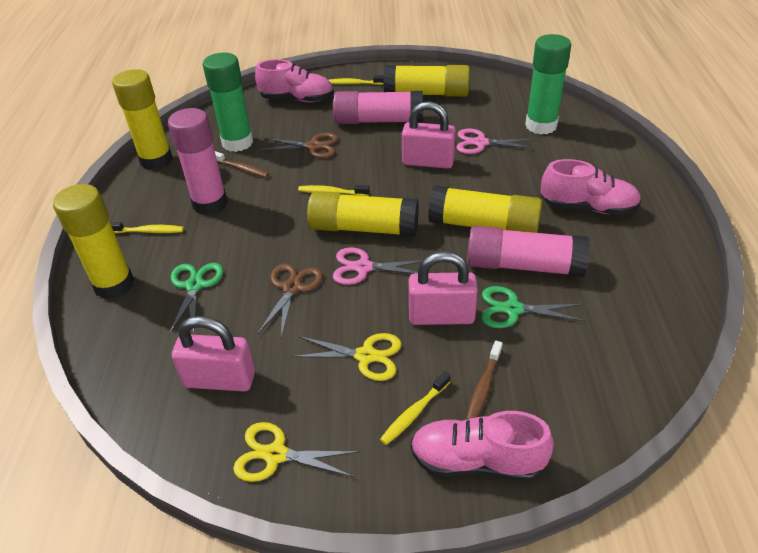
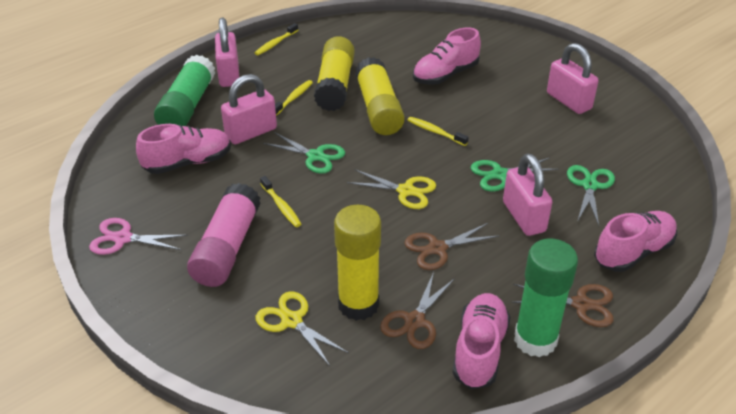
brown scissors: 2 -> 3
brown toothbrush: 2 -> 0
green scissors: 2 -> 3
pink glue stick: 3 -> 1
pink padlock: 3 -> 4
pink scissors: 2 -> 1
pink shoe: 3 -> 4
yellow glue stick: 5 -> 3

